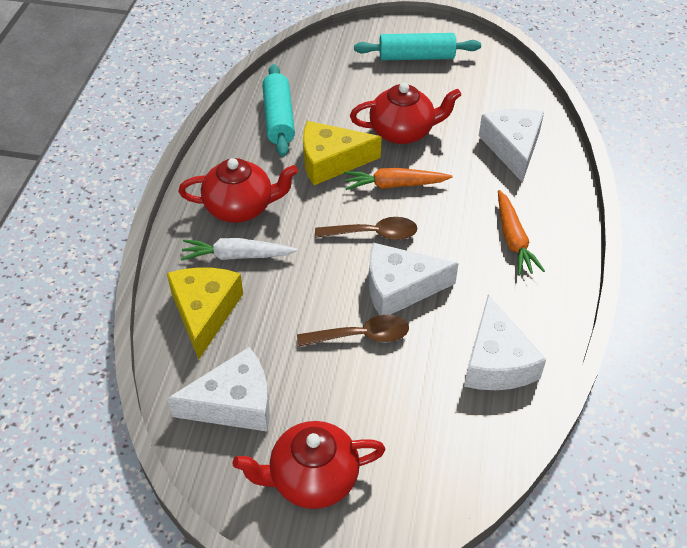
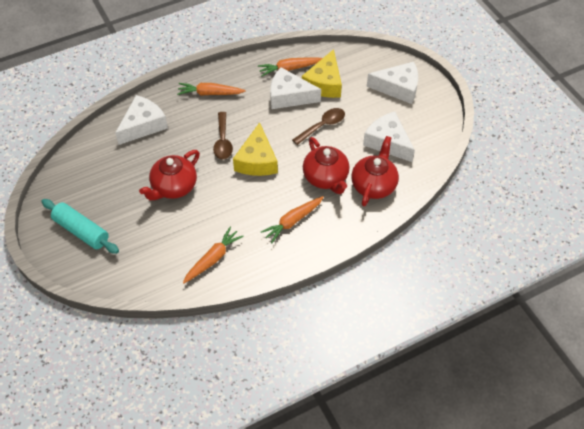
orange carrot: 2 -> 4
turquoise rolling pin: 2 -> 1
white carrot: 1 -> 0

